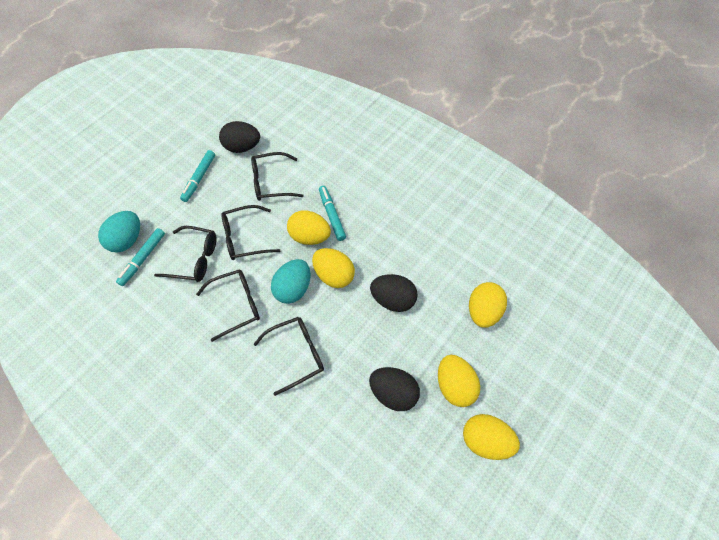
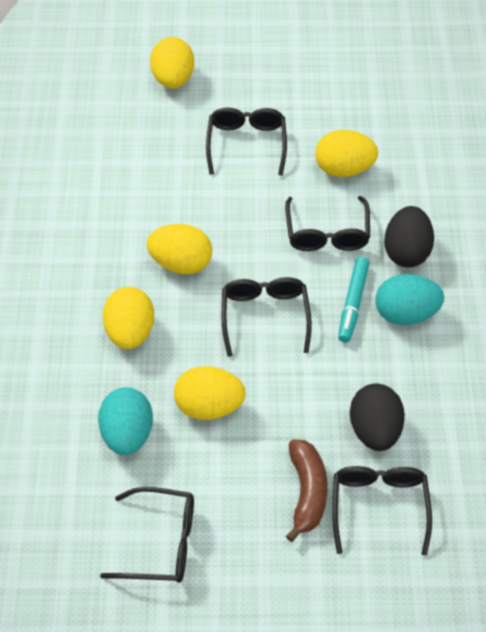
black egg: 3 -> 2
brown banana: 0 -> 1
turquoise marker: 3 -> 1

